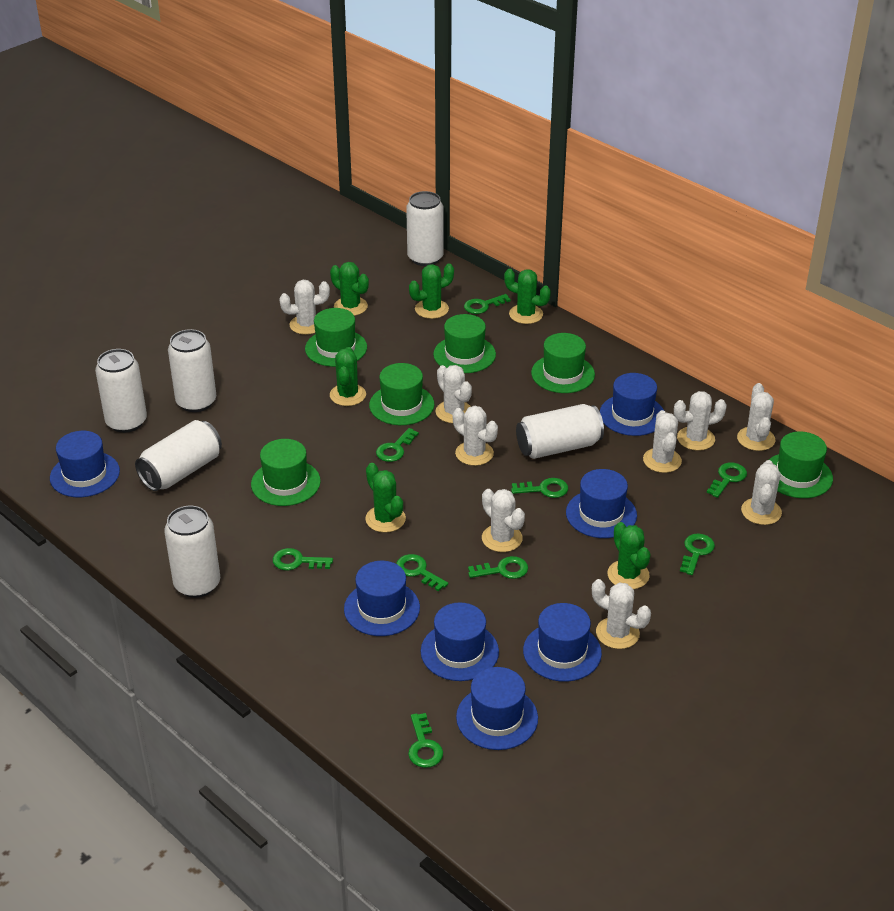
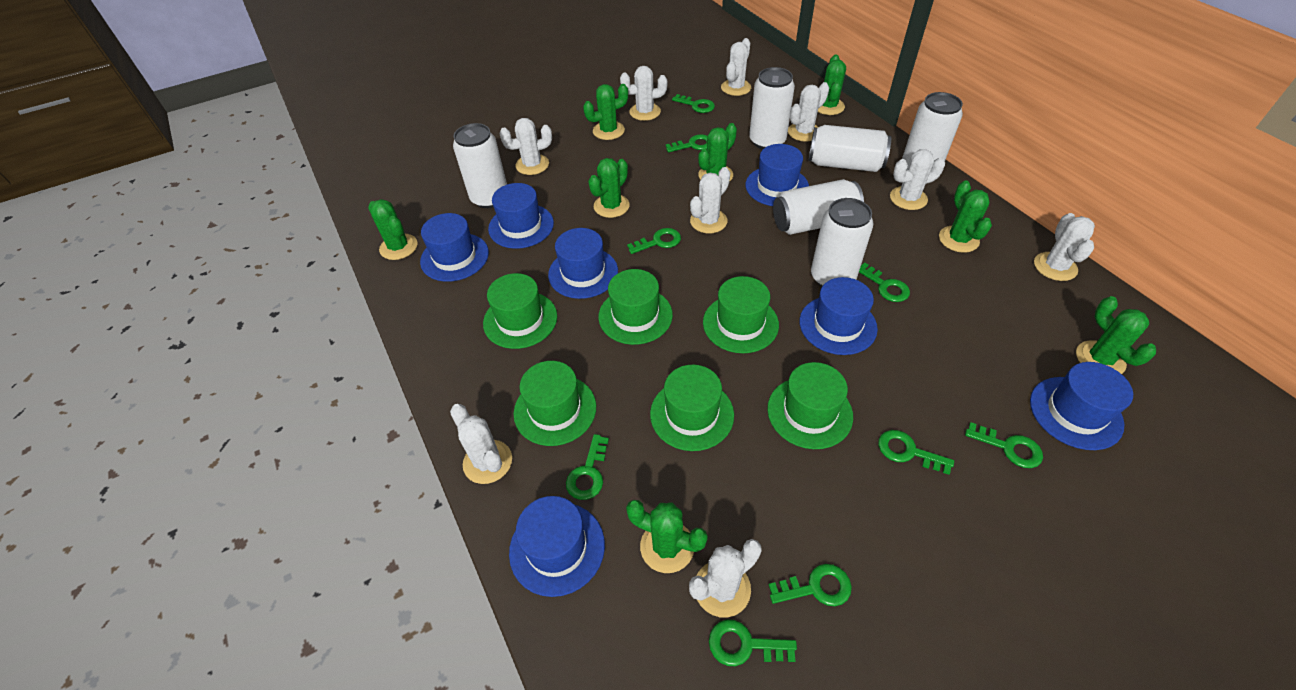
green cactus: 6 -> 8

